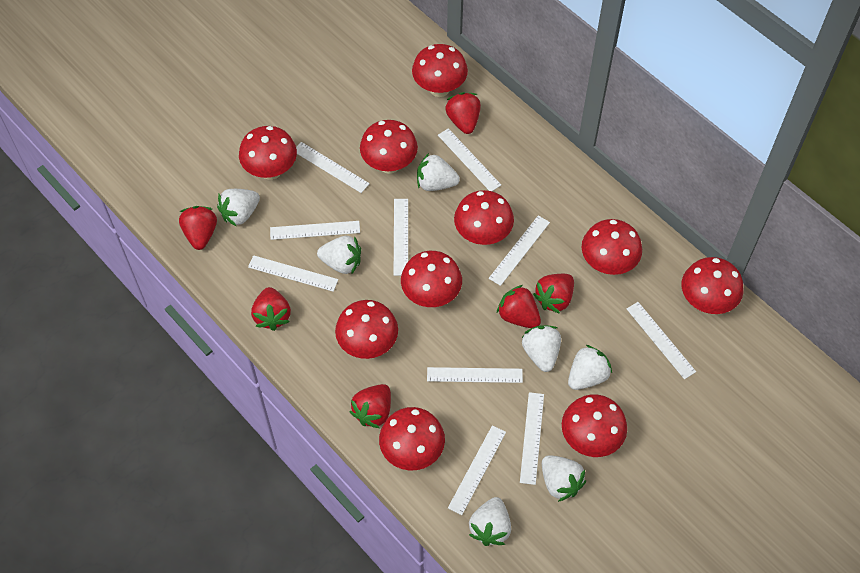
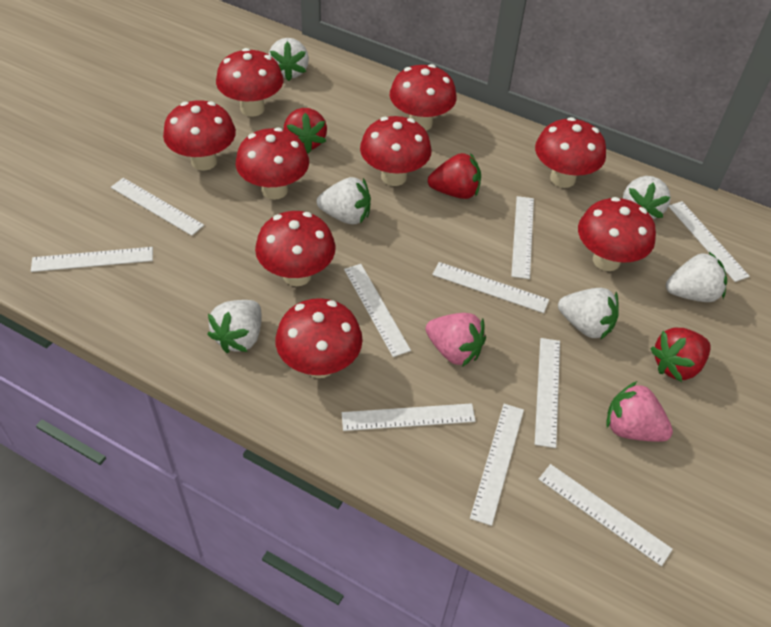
pink strawberry: 0 -> 2
red mushroom: 10 -> 9
red strawberry: 6 -> 3
white strawberry: 7 -> 6

